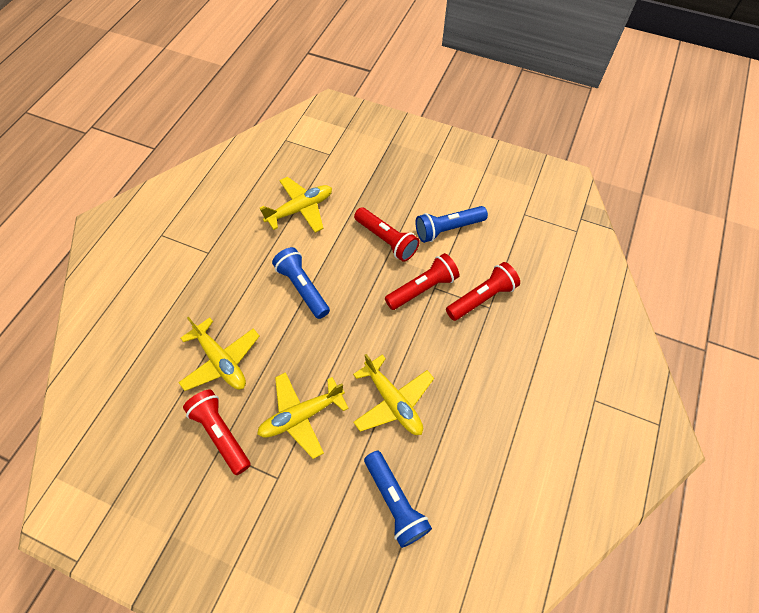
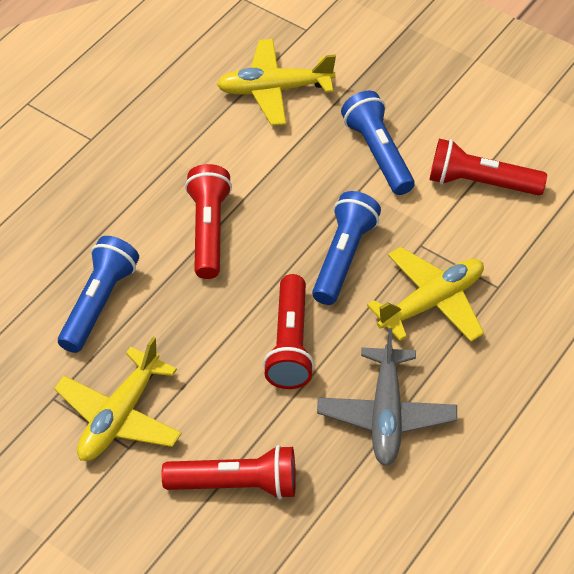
grey plane: 0 -> 1
yellow plane: 4 -> 3

